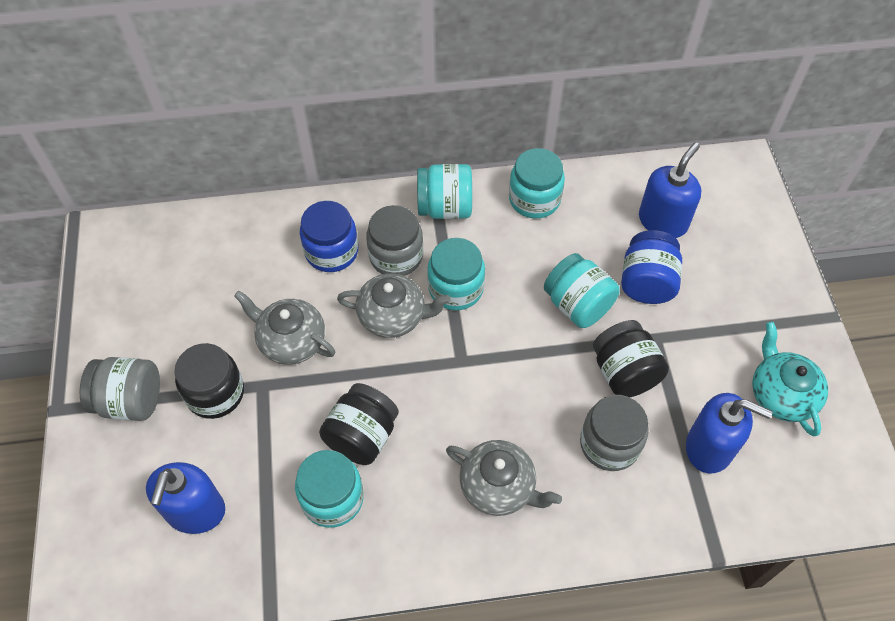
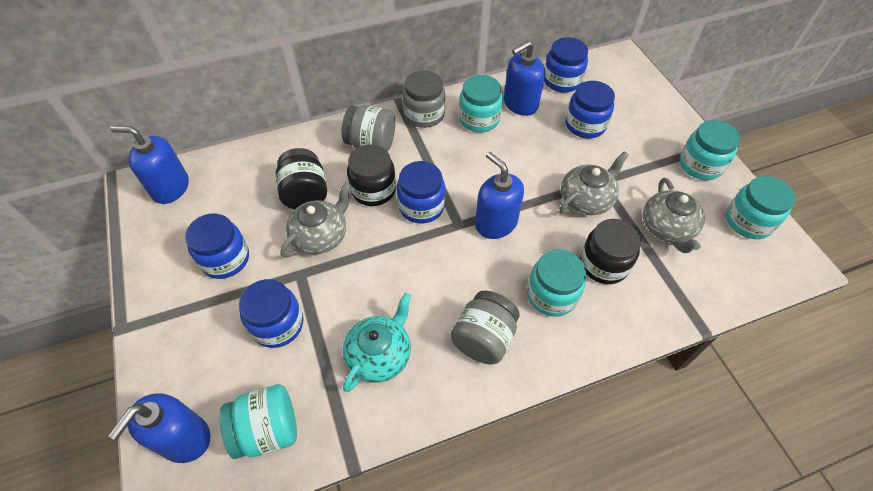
blue jar: 2 -> 5
blue soap dispenser: 3 -> 4

